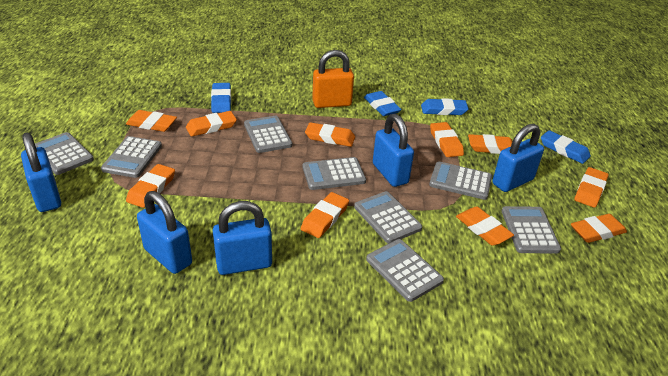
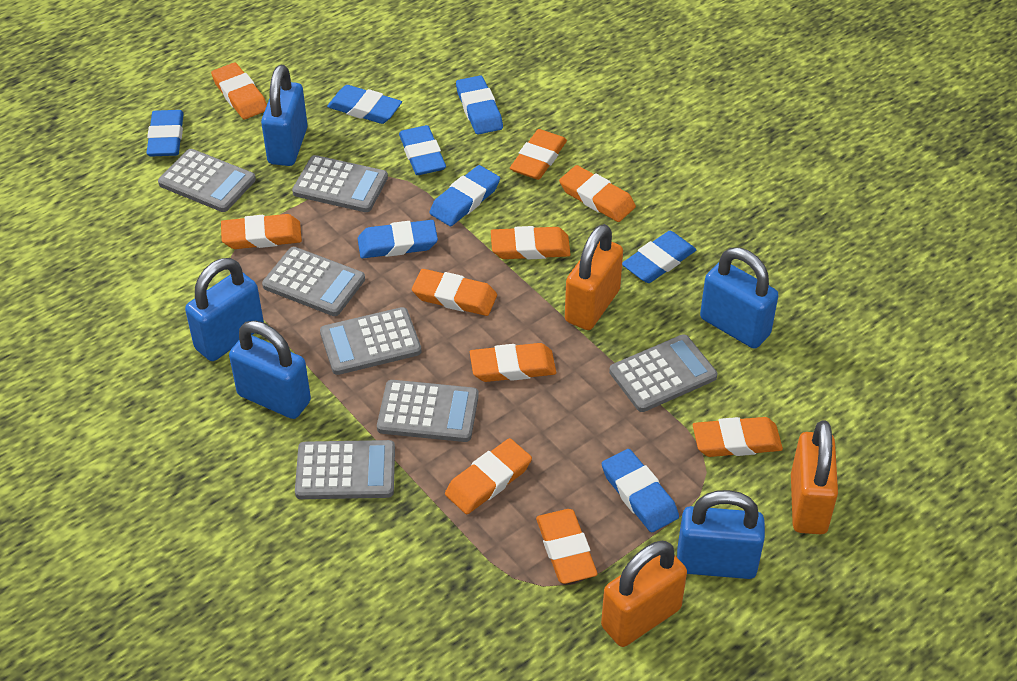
blue eraser: 4 -> 8
grey calculator: 8 -> 7
orange padlock: 1 -> 3

